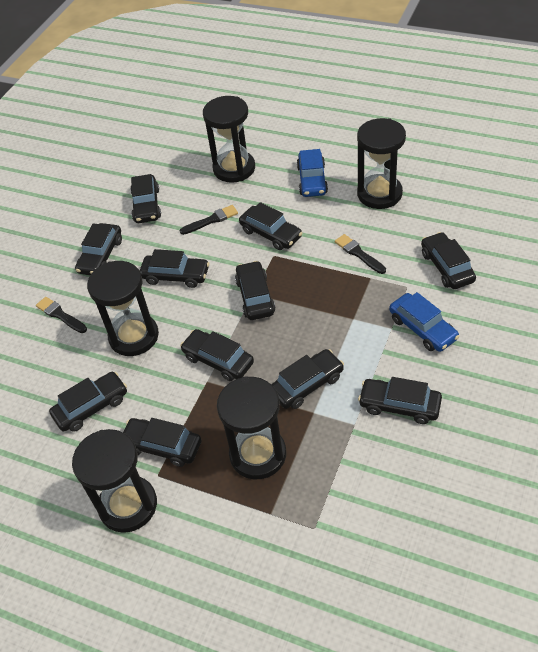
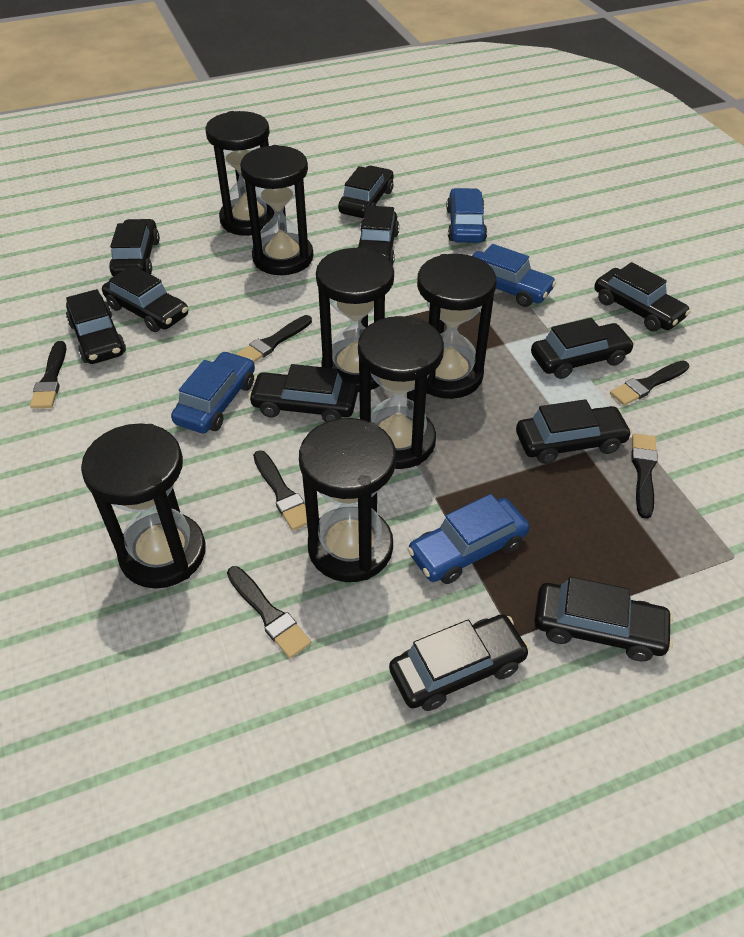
black brush: 3 -> 6
black hourglass: 5 -> 7
blue car: 2 -> 4

